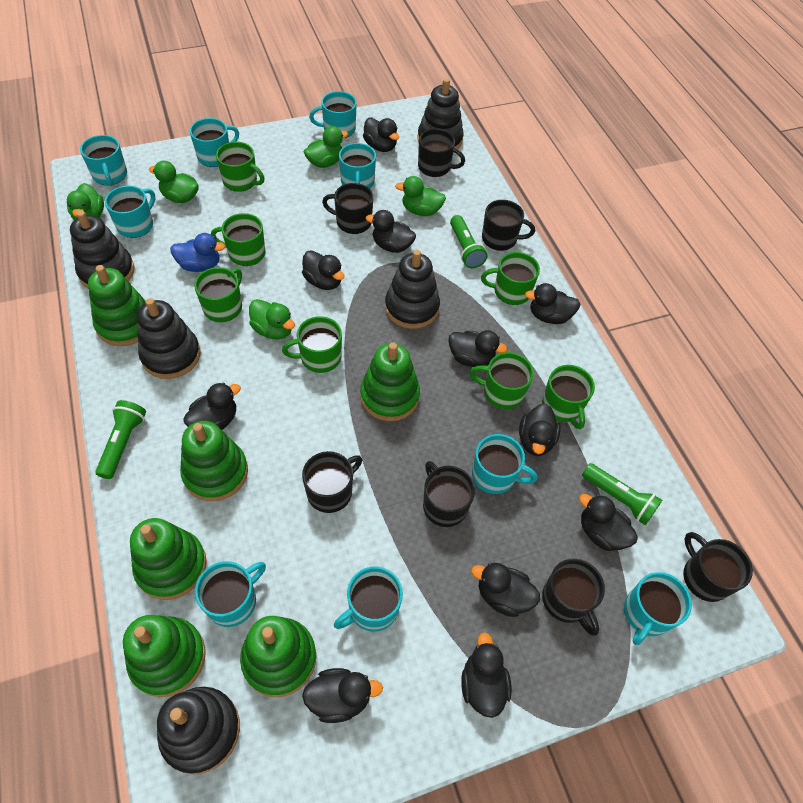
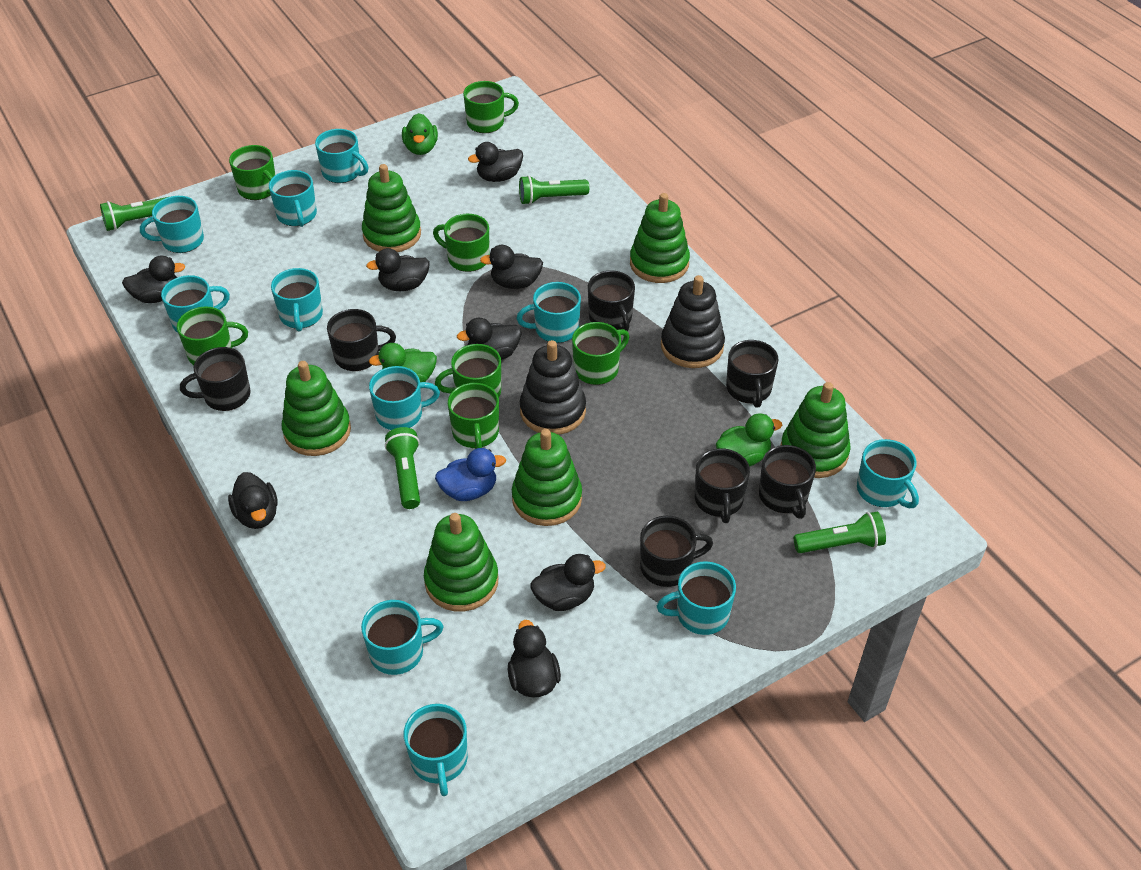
black duck: 11 -> 8
black stacking toy: 5 -> 2
green duck: 5 -> 3
green flashlight: 3 -> 4
turquoise mug: 9 -> 11

